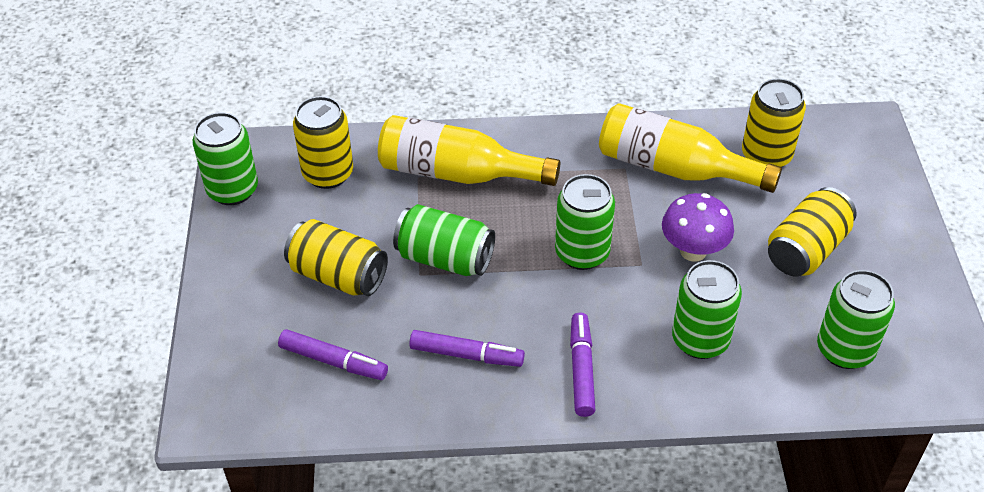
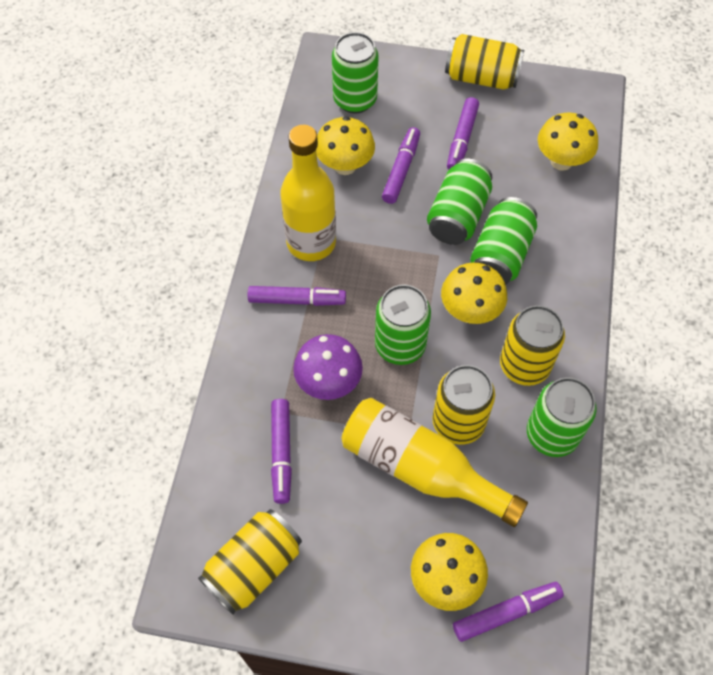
purple marker: 3 -> 5
yellow mushroom: 0 -> 4

